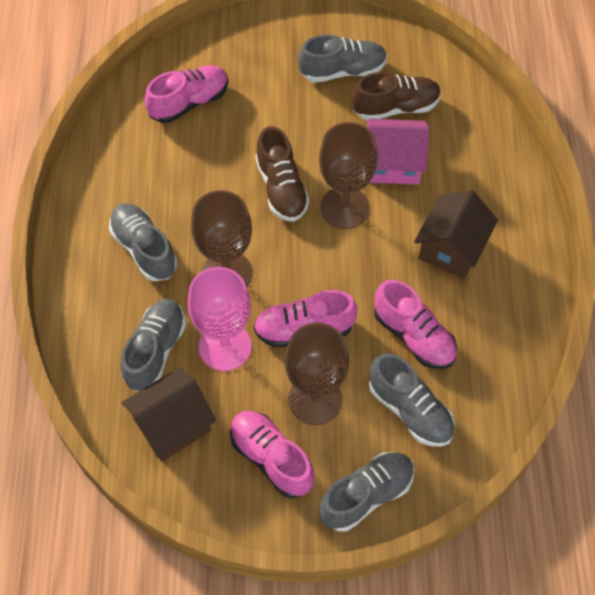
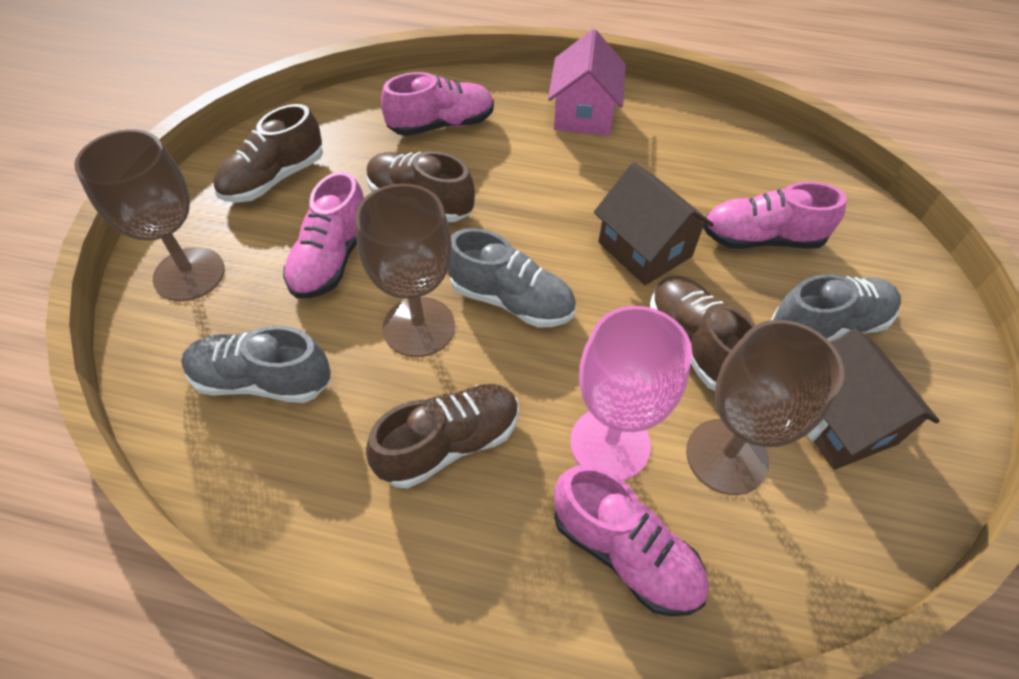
brown shoe: 2 -> 4
grey shoe: 5 -> 3

